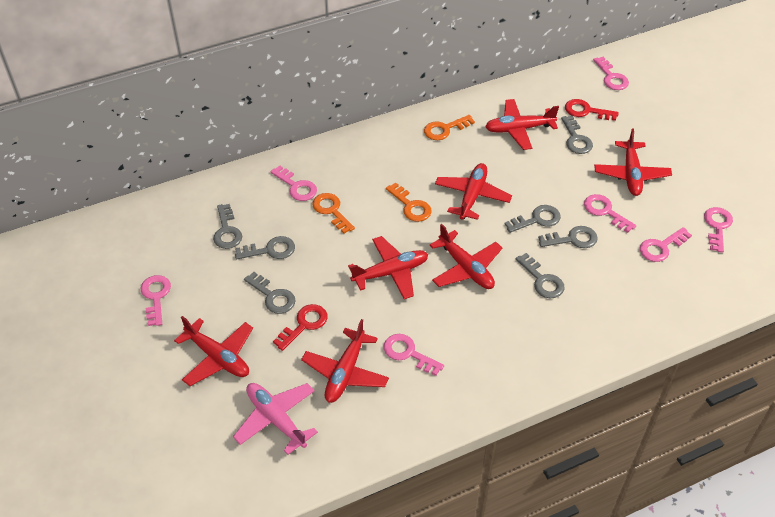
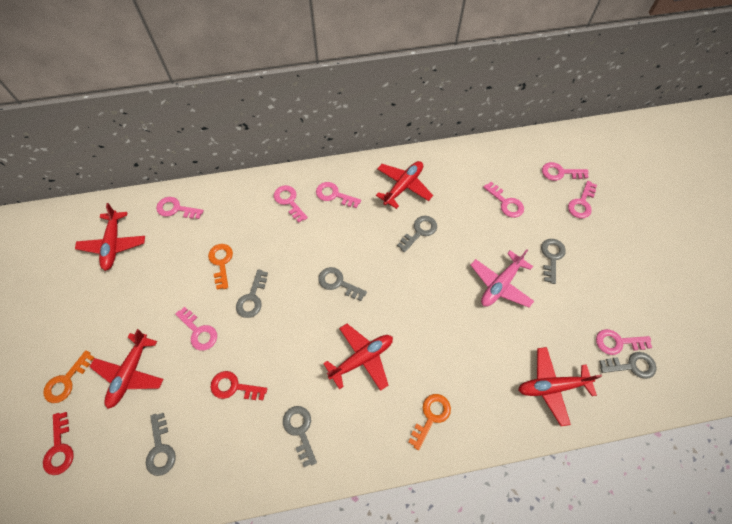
pink key: 7 -> 8
red plane: 7 -> 5

